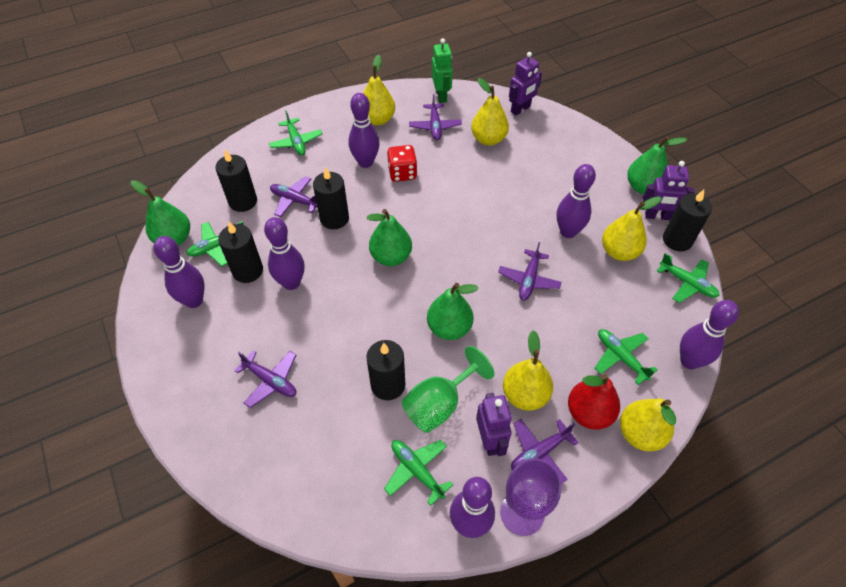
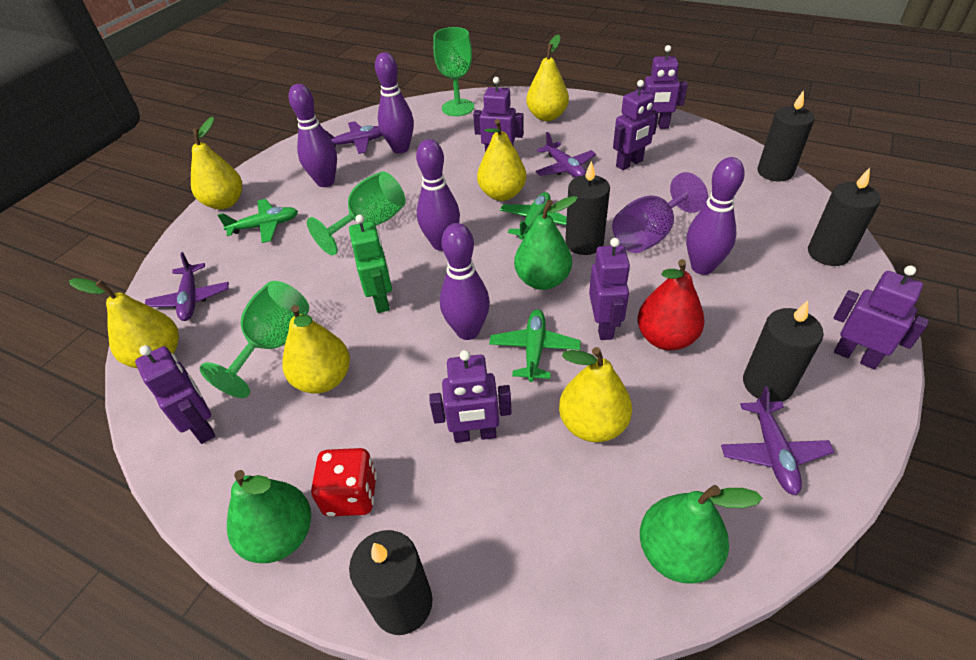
green goblet: 1 -> 3
green pear: 4 -> 3
green plane: 5 -> 3
purple bowling pin: 6 -> 5
purple plane: 5 -> 4
purple robot: 3 -> 7
yellow pear: 5 -> 6

